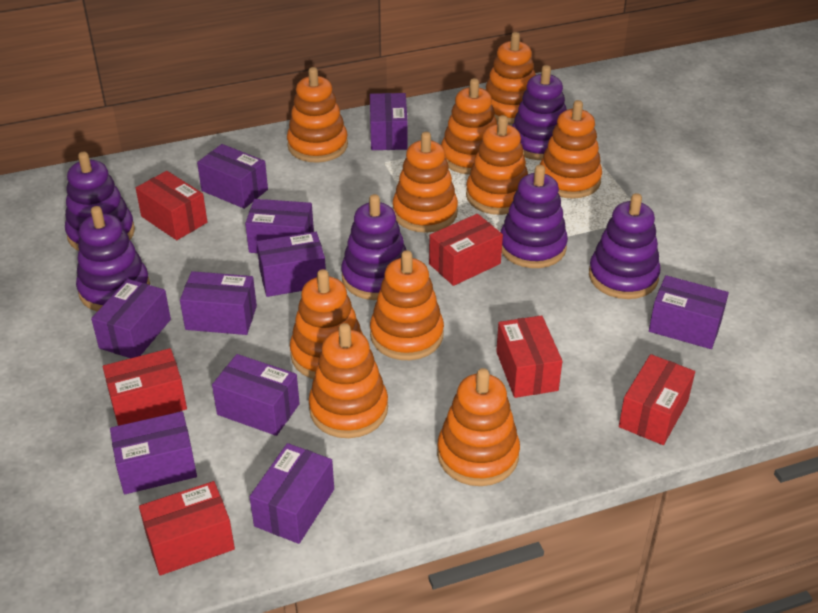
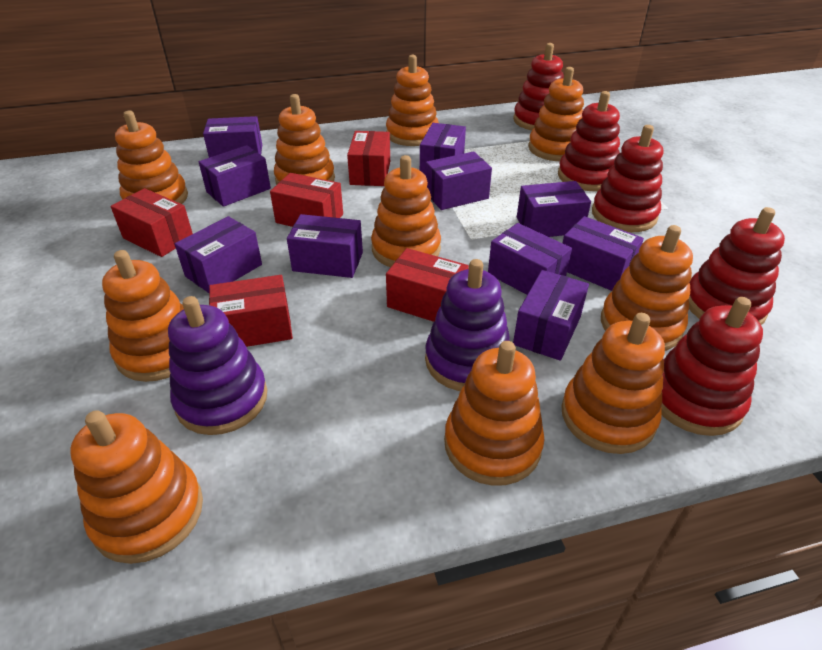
purple stacking toy: 6 -> 2
red box: 6 -> 5
red stacking toy: 0 -> 5

